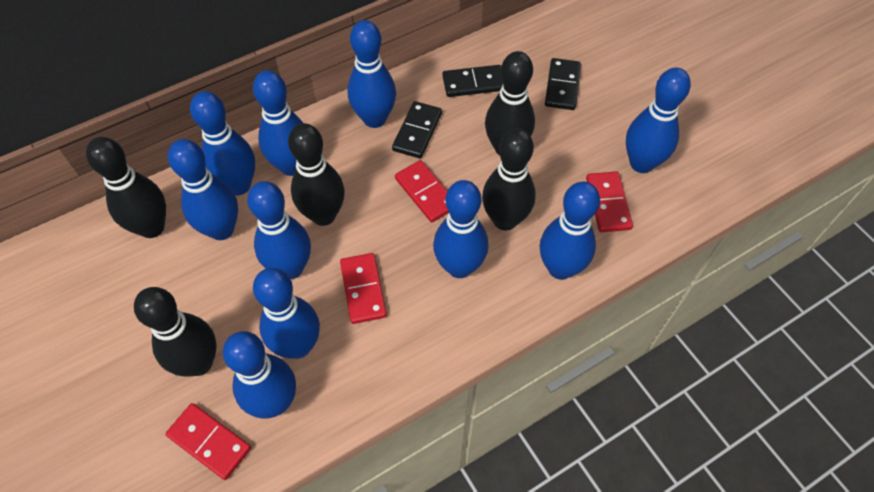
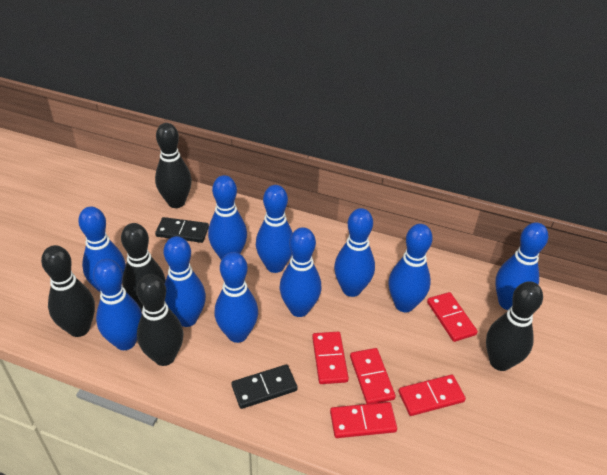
black domino: 3 -> 2
red domino: 4 -> 5

